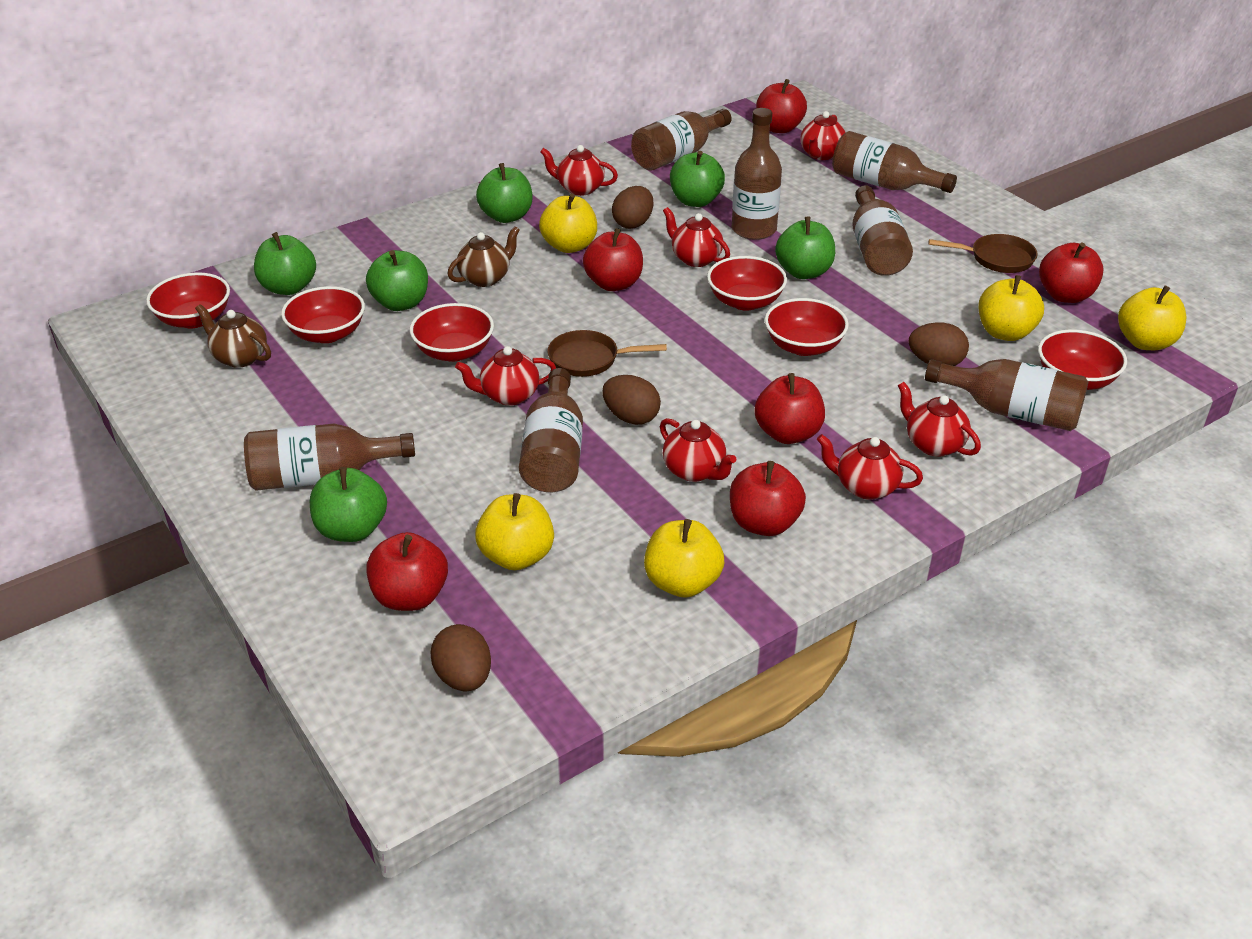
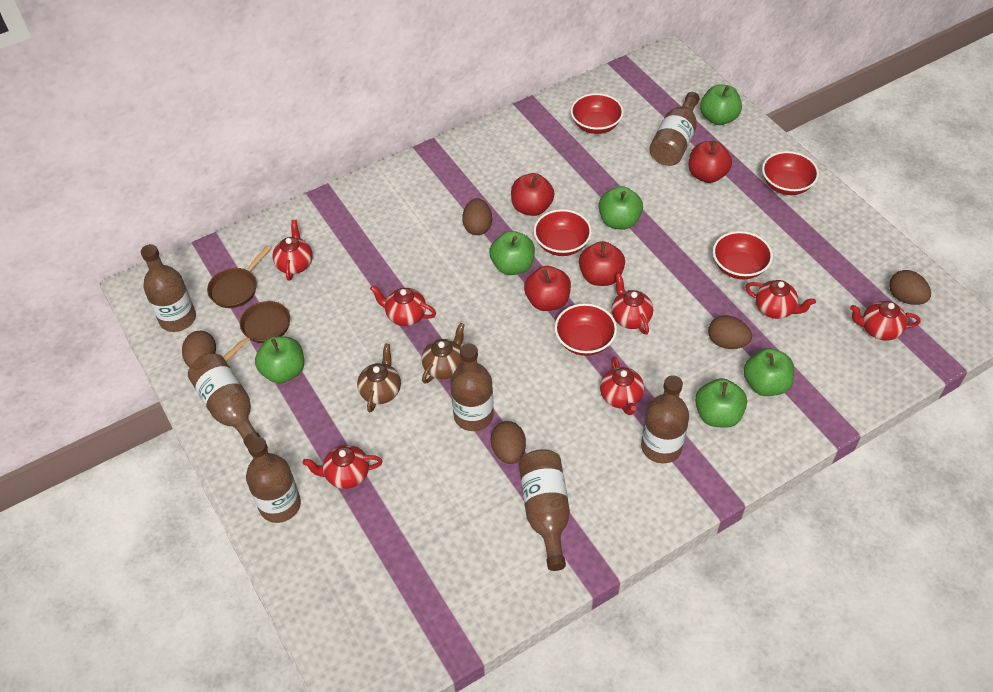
brown egg: 4 -> 5
red apple: 6 -> 4
red bowl: 6 -> 5
yellow apple: 5 -> 0

